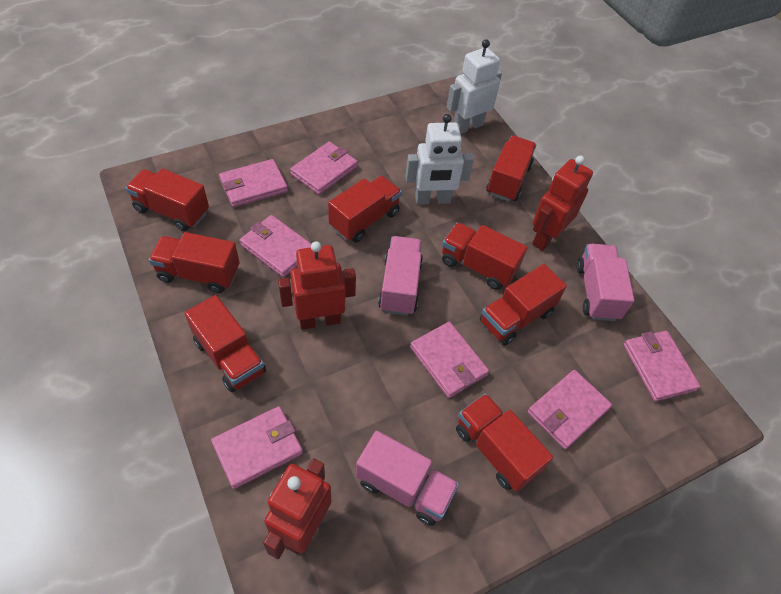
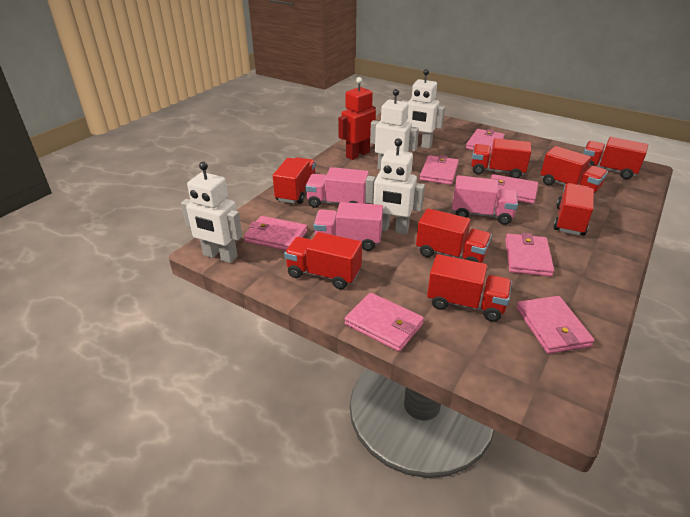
red robot: 3 -> 1
white robot: 2 -> 4

